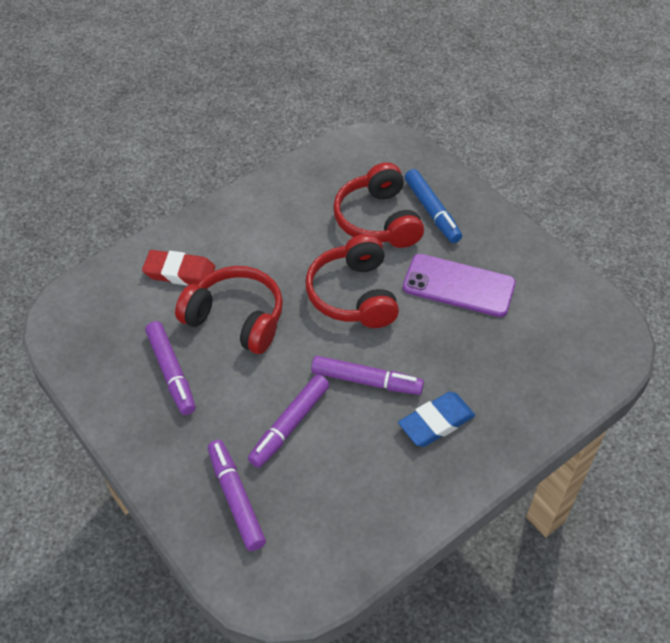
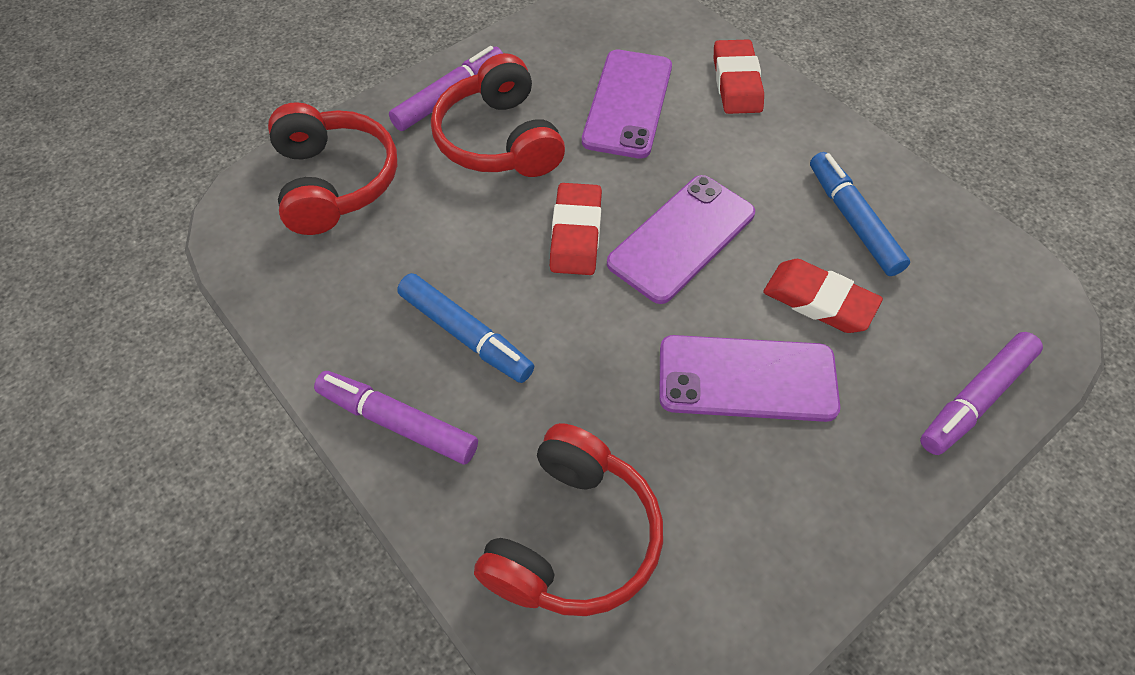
blue eraser: 1 -> 0
blue marker: 1 -> 2
purple marker: 4 -> 3
purple phone: 1 -> 3
red eraser: 1 -> 3

